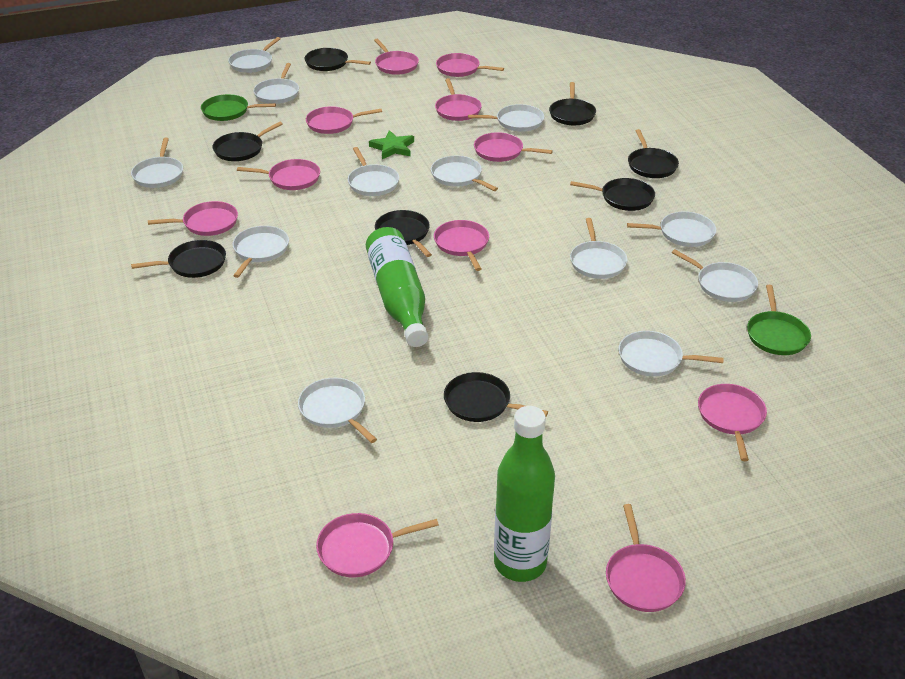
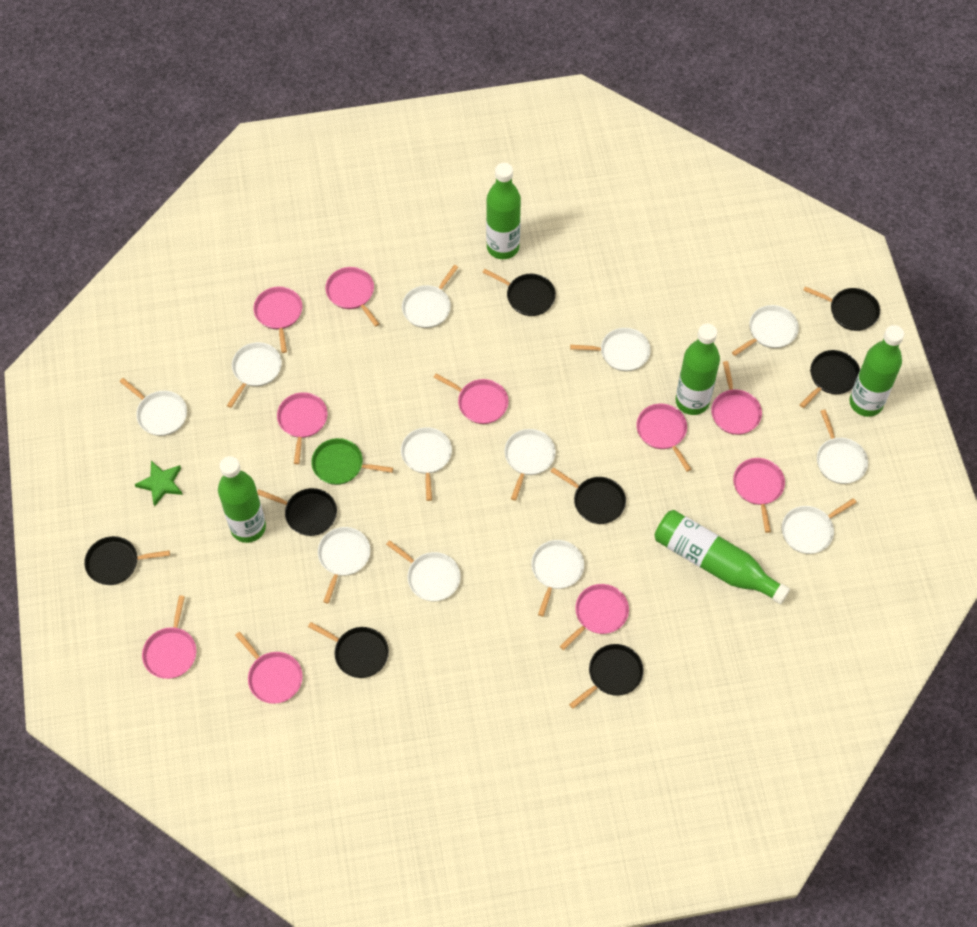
green bottle: 2 -> 5
green pan: 2 -> 1
pink pan: 11 -> 10

